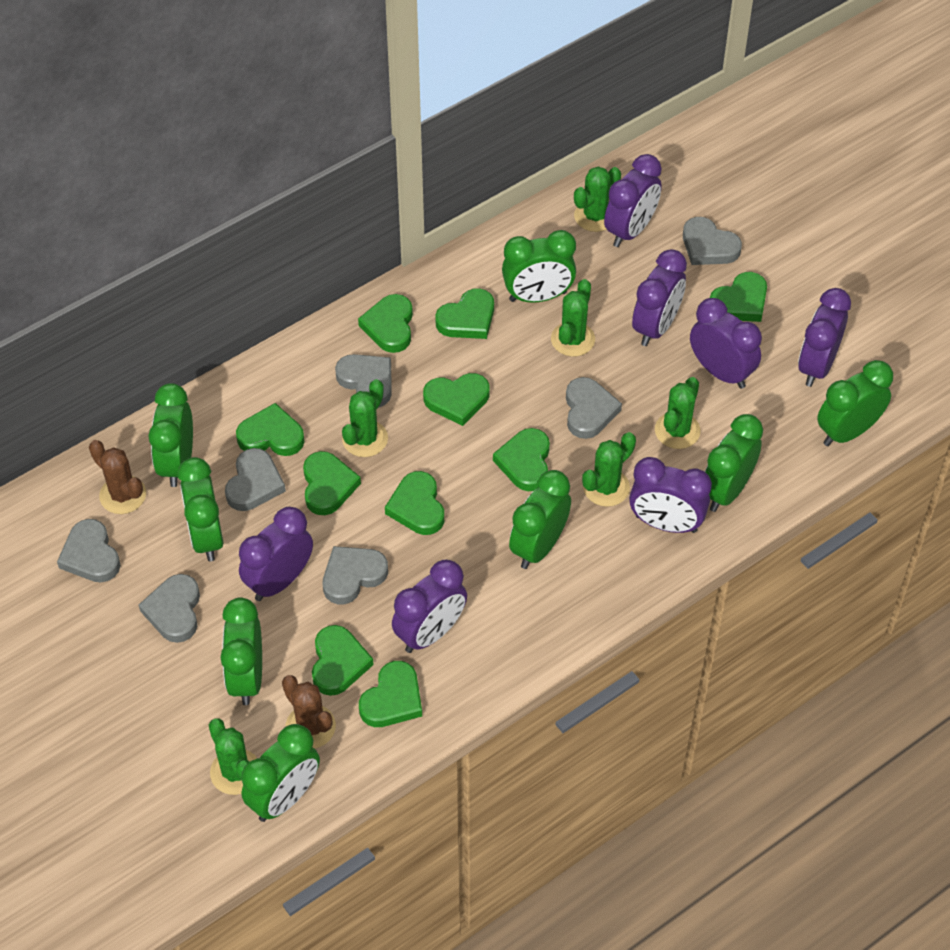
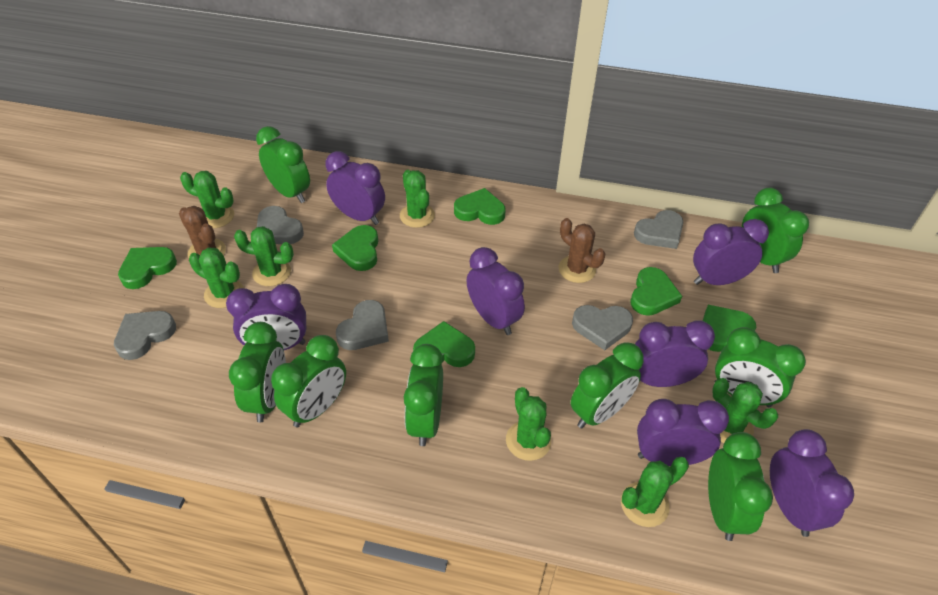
green cactus: 6 -> 7
green heart: 10 -> 6
grey heart: 7 -> 5

